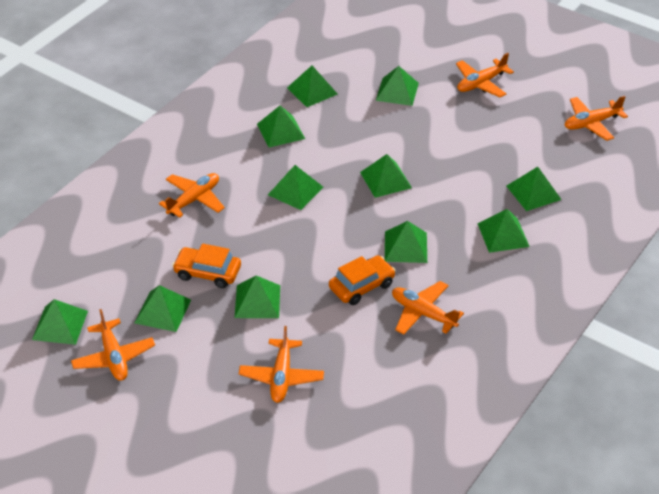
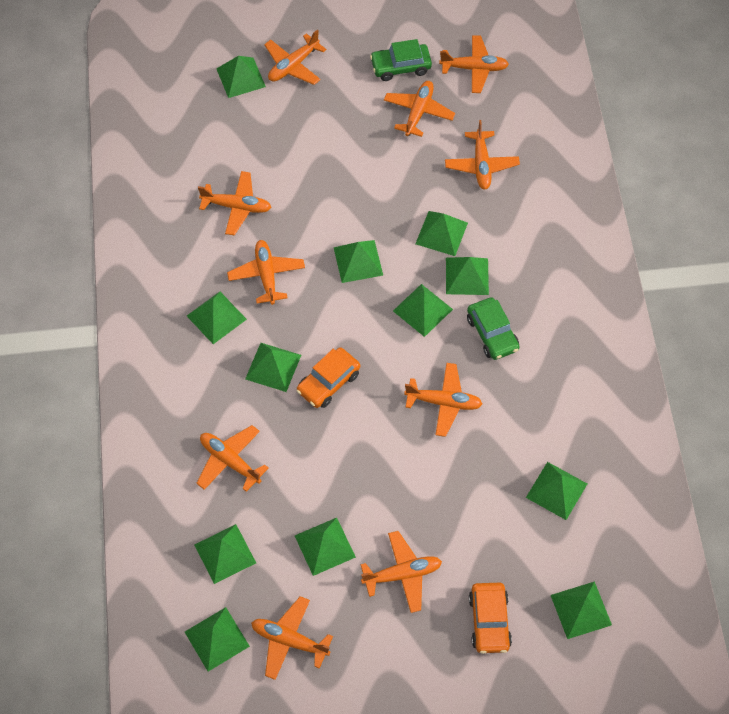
green car: 0 -> 2
green pyramid: 11 -> 12
orange plane: 6 -> 10

